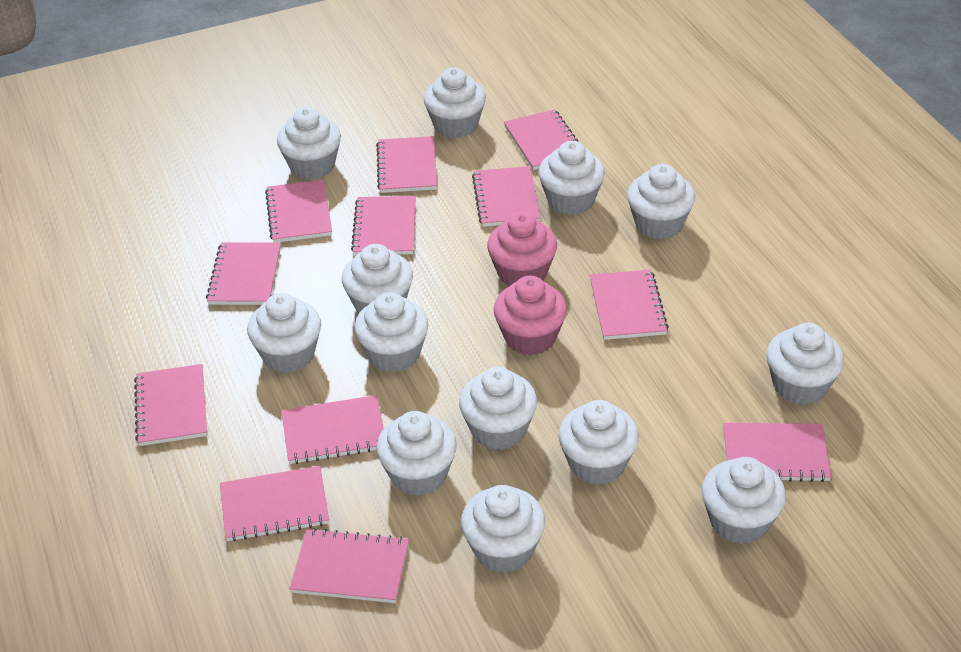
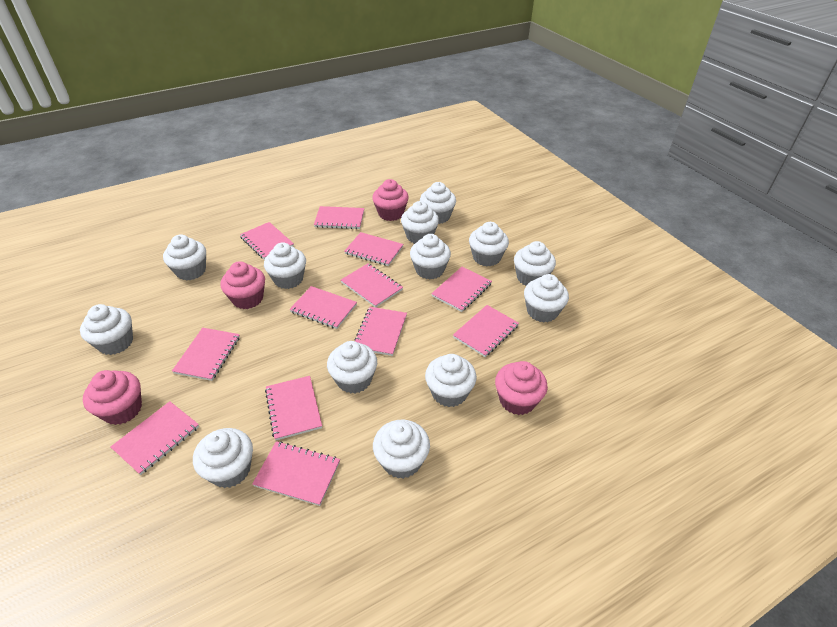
pink cupcake: 2 -> 4

